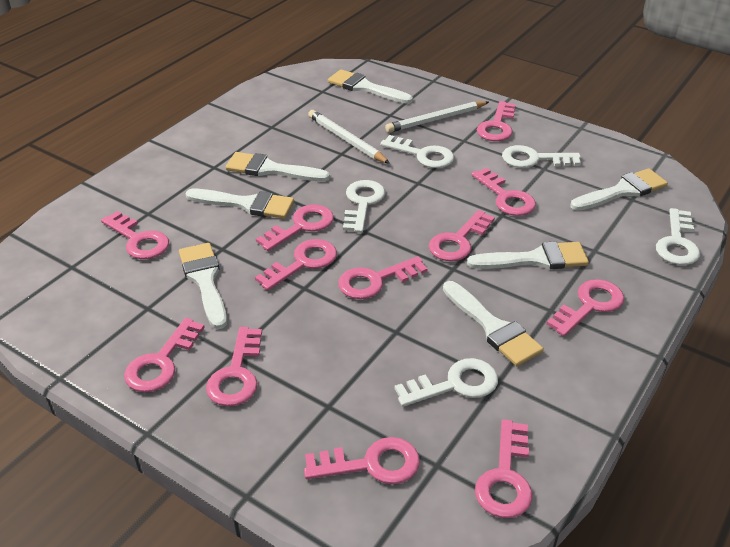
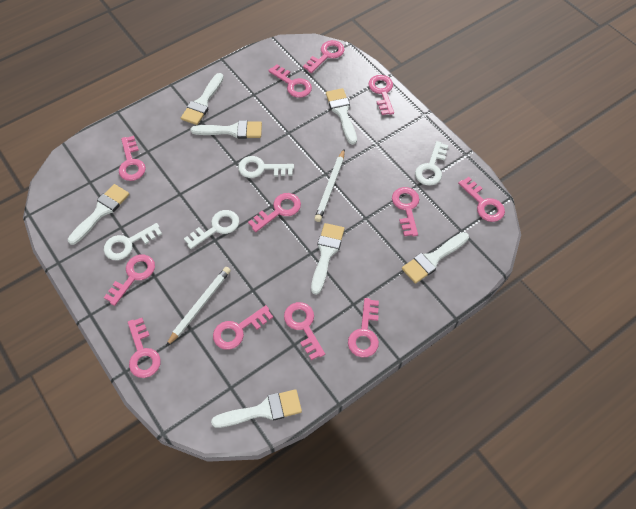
white key: 5 -> 4

